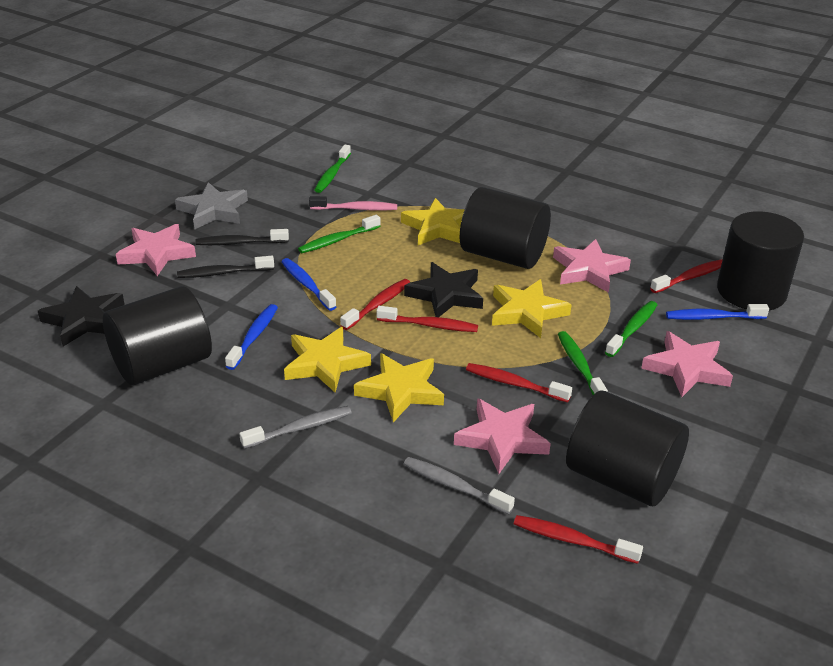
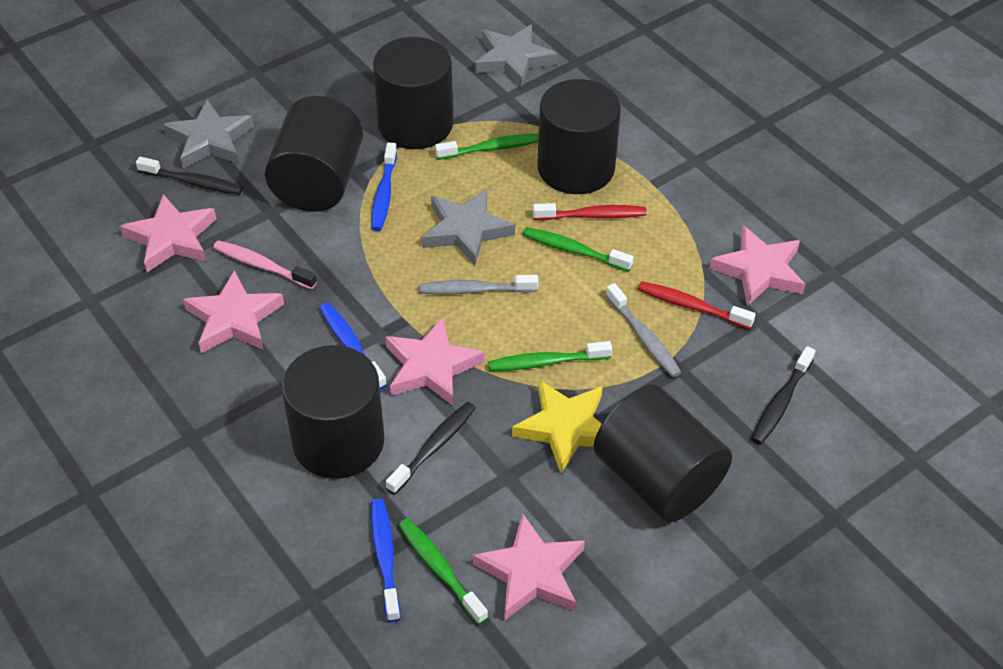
black cylinder: 4 -> 5
black star: 2 -> 0
black toothbrush: 2 -> 3
grey star: 1 -> 3
pink star: 4 -> 5
red toothbrush: 5 -> 2
yellow star: 4 -> 1

